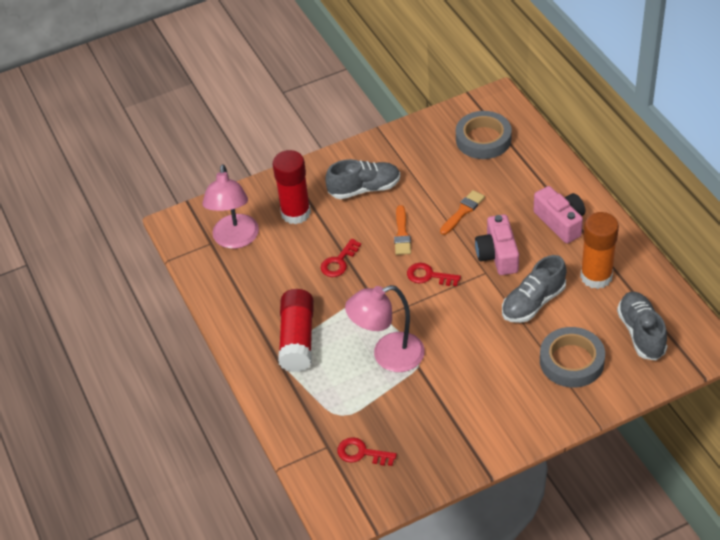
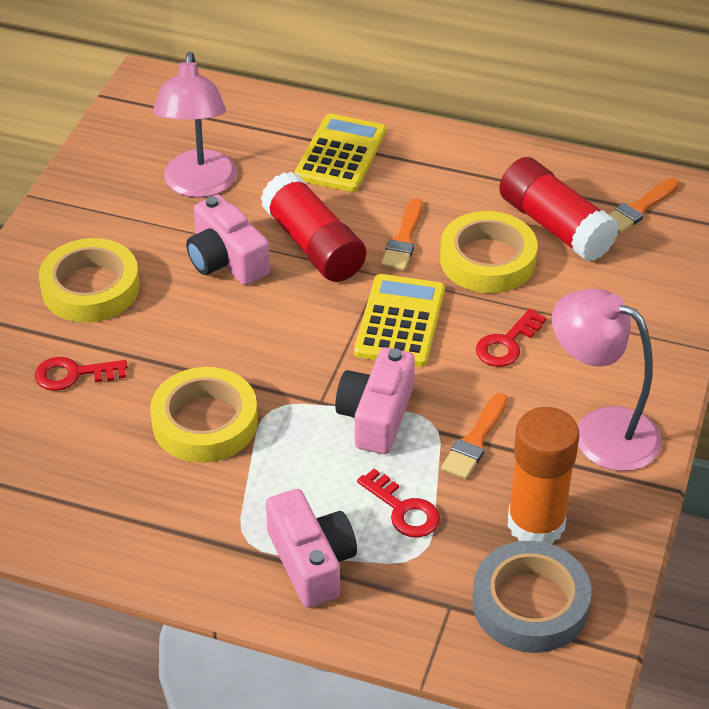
grey shoe: 3 -> 0
grey tape: 2 -> 1
orange brush: 2 -> 3
pink camera: 2 -> 3
yellow calculator: 0 -> 2
yellow tape: 0 -> 3

